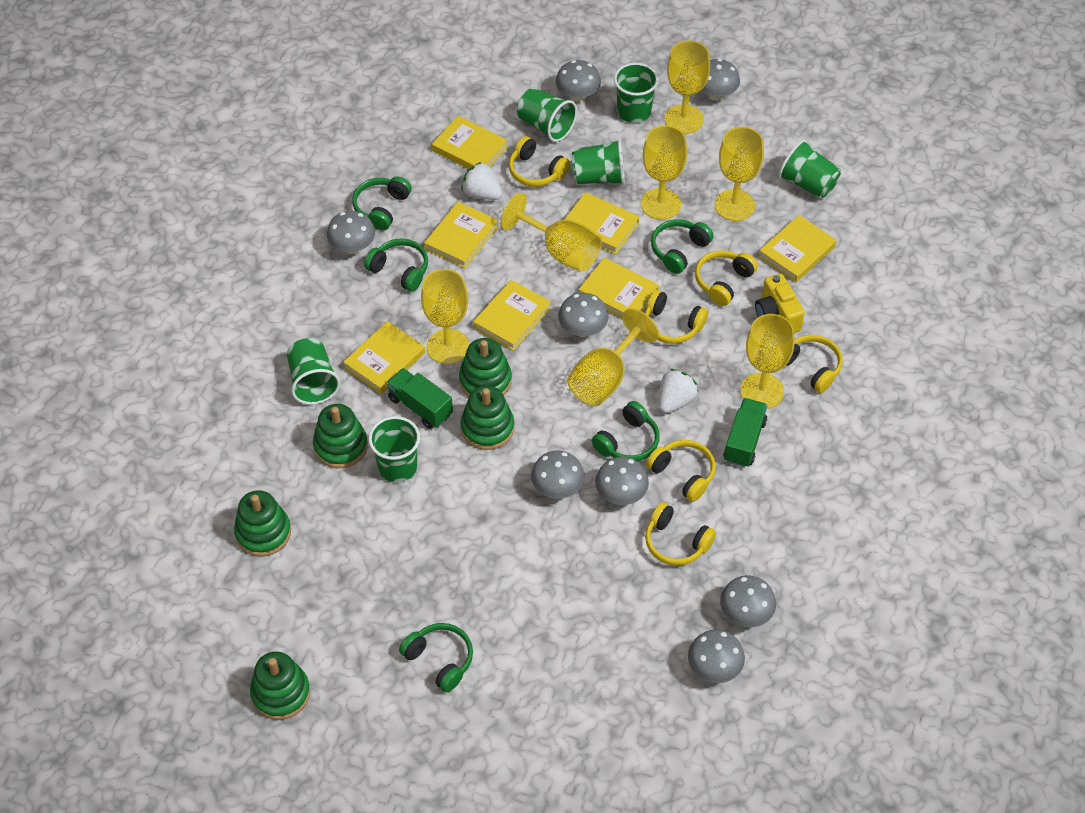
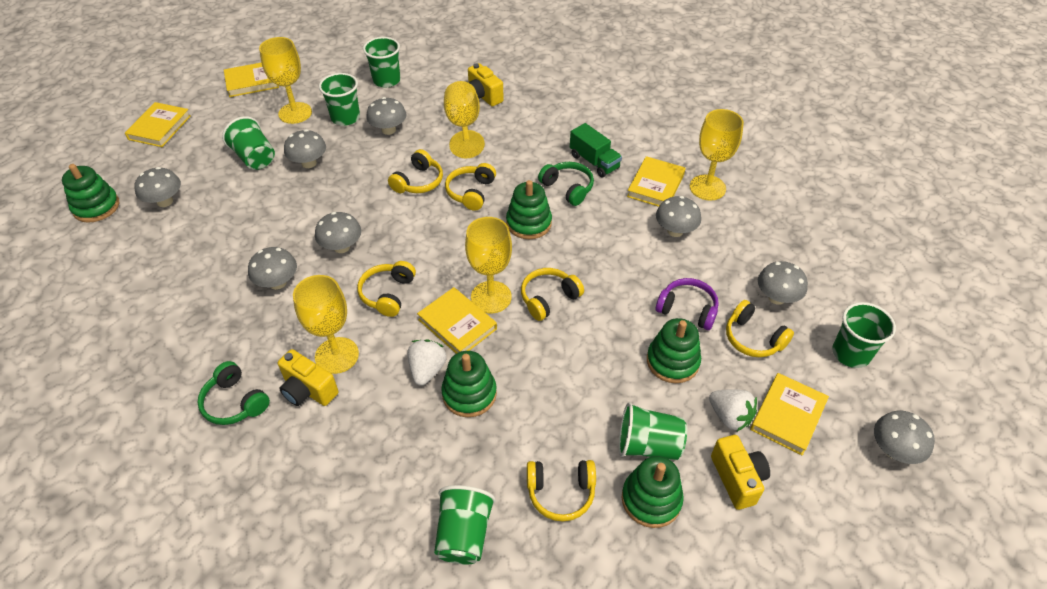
green headphones: 5 -> 2
green truck: 2 -> 1
purple headphones: 0 -> 1
yellow book: 7 -> 5
yellow camera: 1 -> 3
yellow goblet: 7 -> 5

